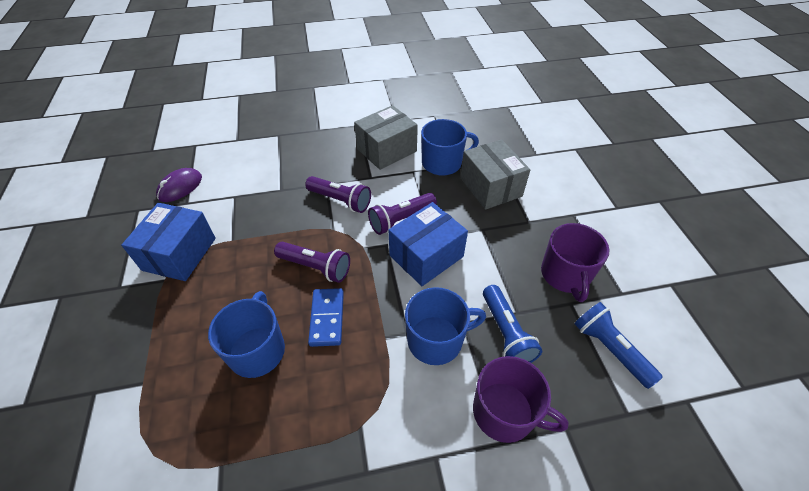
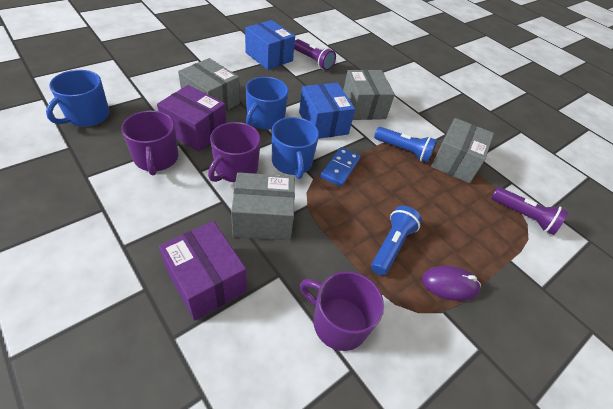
grey box: 2 -> 4
purple box: 0 -> 2
purple flashlight: 3 -> 2
purple mug: 2 -> 3

